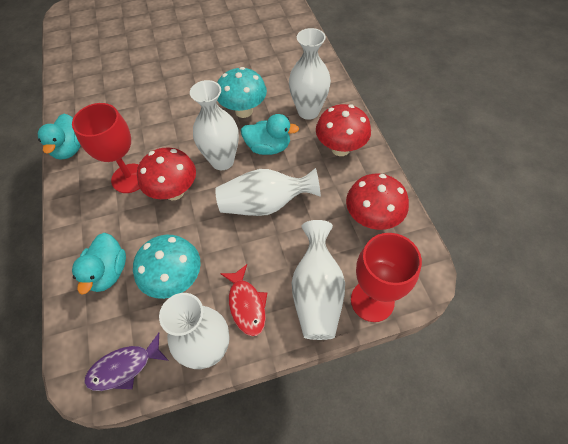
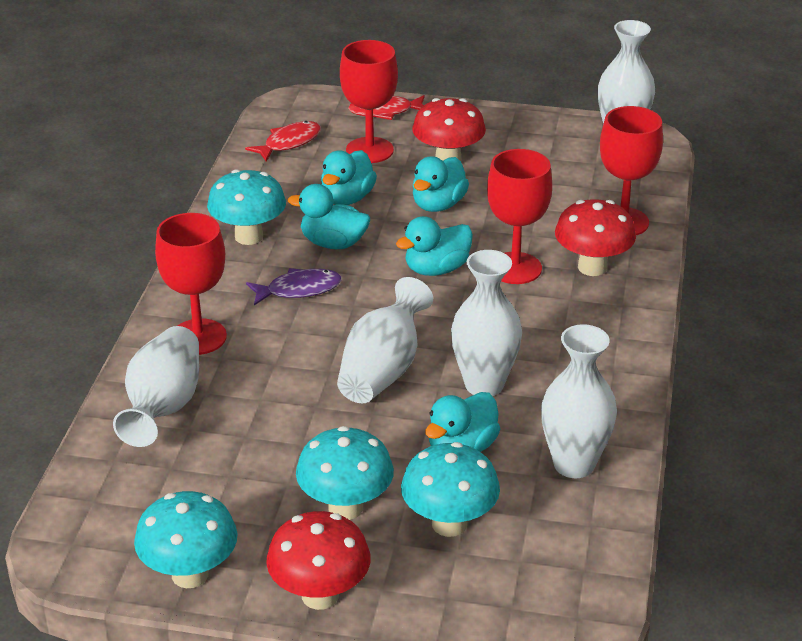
red fish: 1 -> 2
red goblet: 2 -> 4
turquoise duck: 3 -> 5
turquoise mushroom: 2 -> 4

